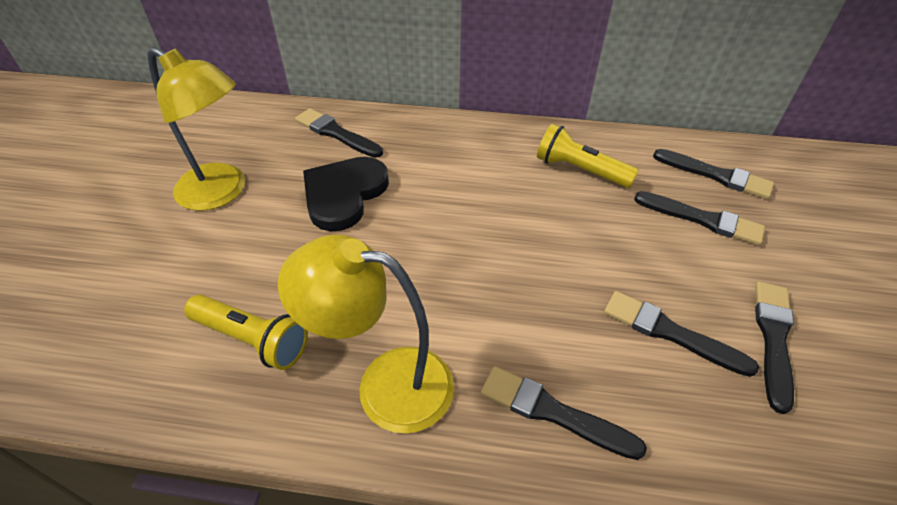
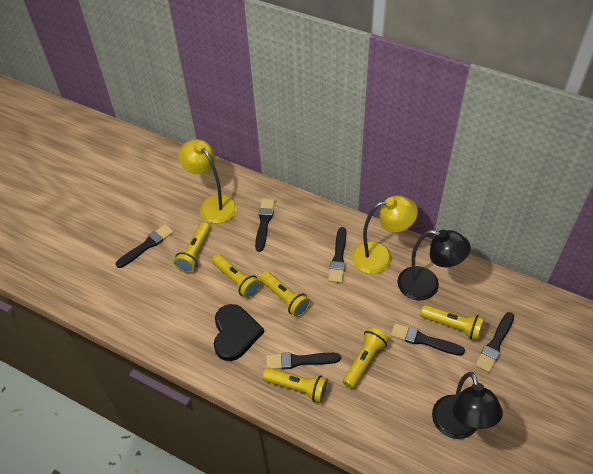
black lamp: 0 -> 2
yellow flashlight: 2 -> 6

